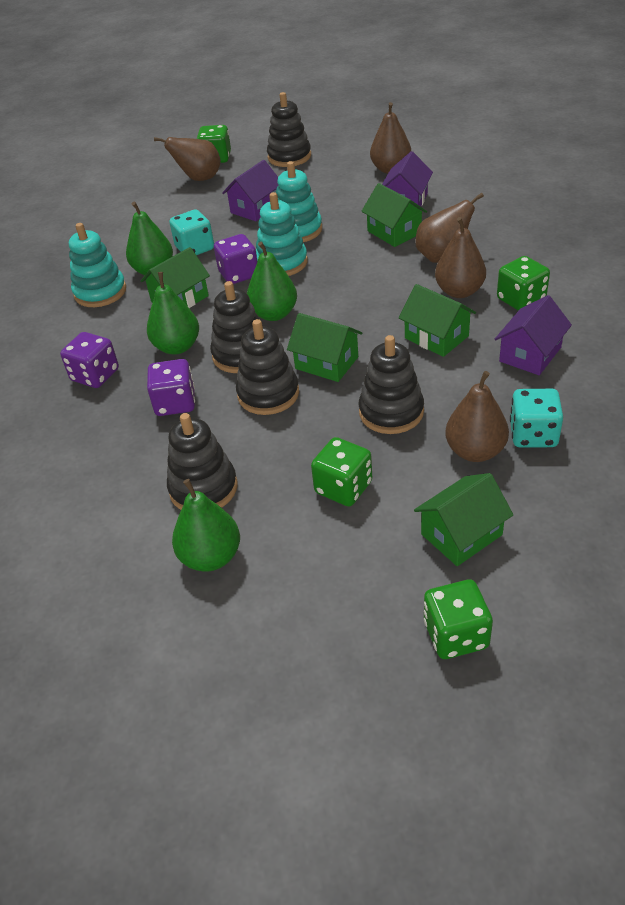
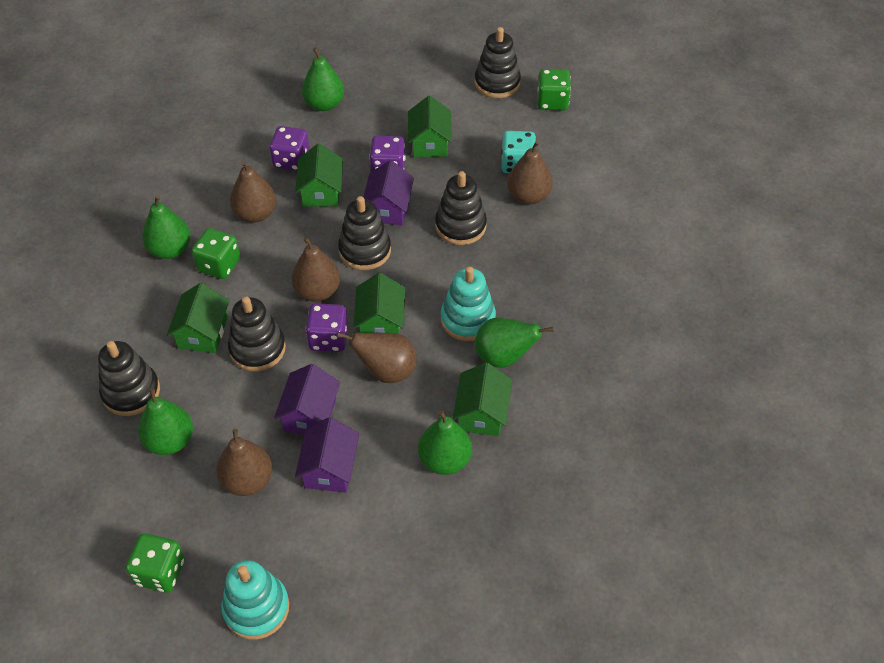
green dice: 4 -> 3
green pear: 4 -> 5
turquoise dice: 2 -> 1
turquoise stacking toy: 3 -> 2

